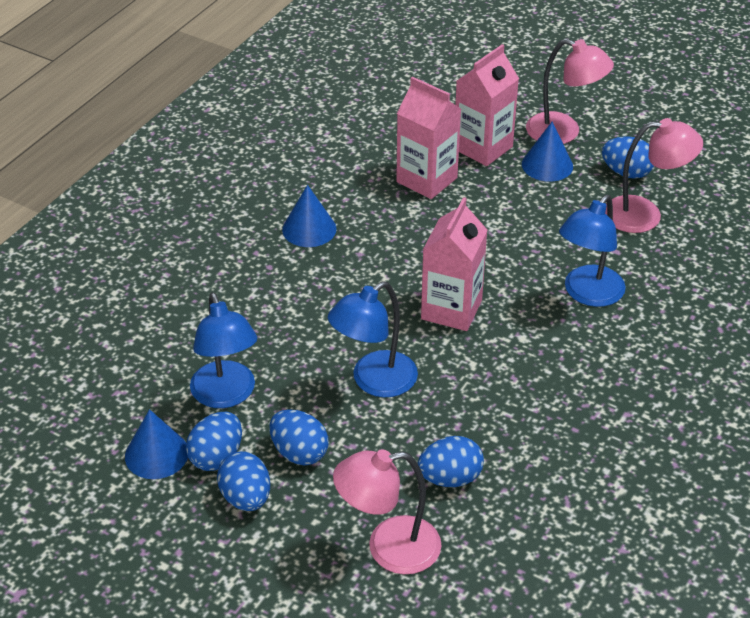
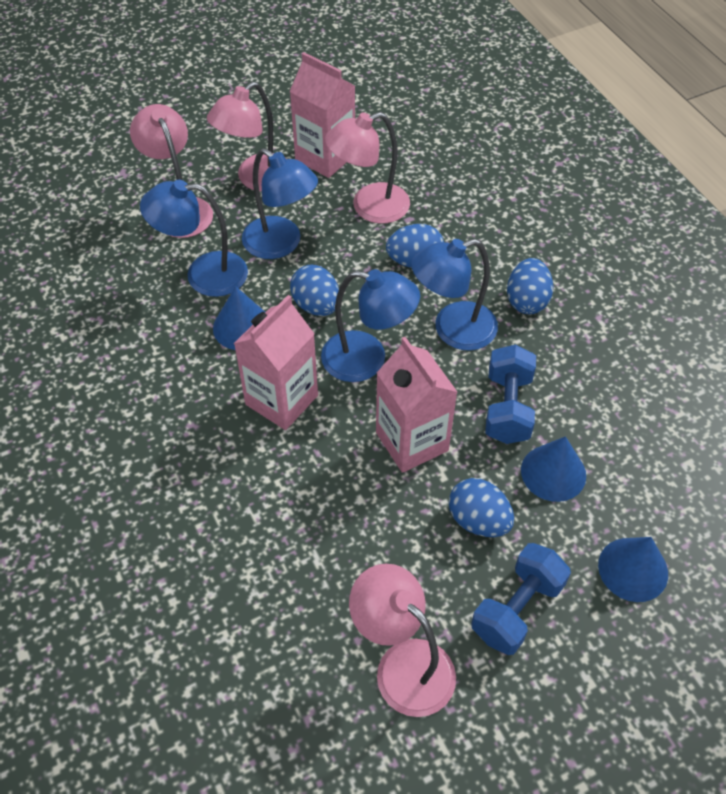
blue dumbbell: 0 -> 2
blue egg: 5 -> 4
blue lamp: 3 -> 4
pink lamp: 3 -> 4

